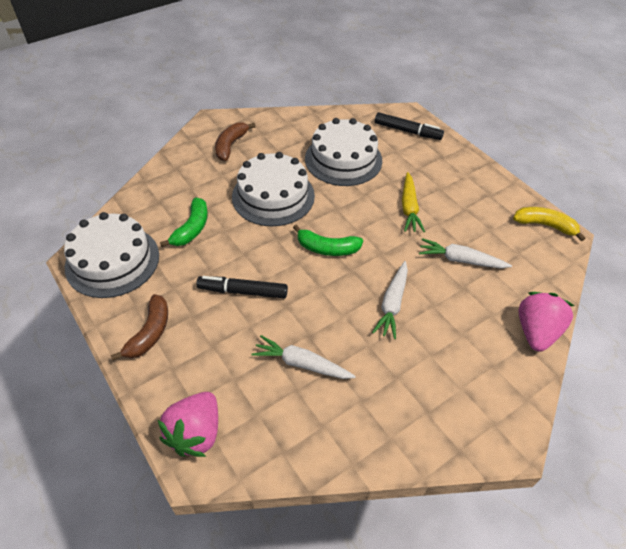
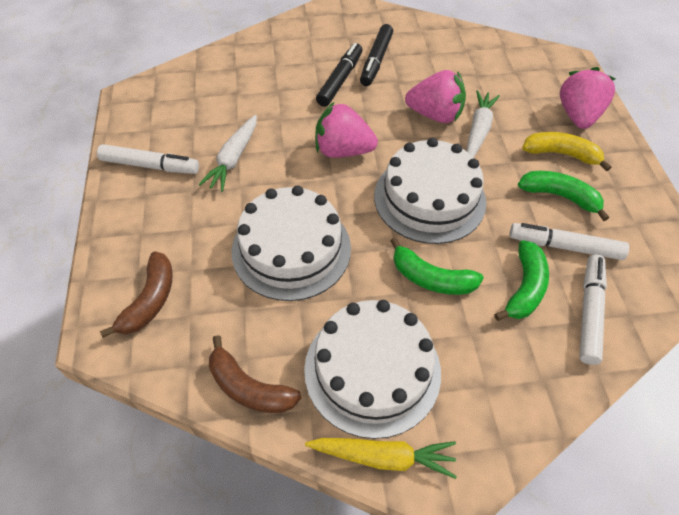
green banana: 2 -> 3
pink strawberry: 2 -> 3
white carrot: 3 -> 2
white marker: 0 -> 3

